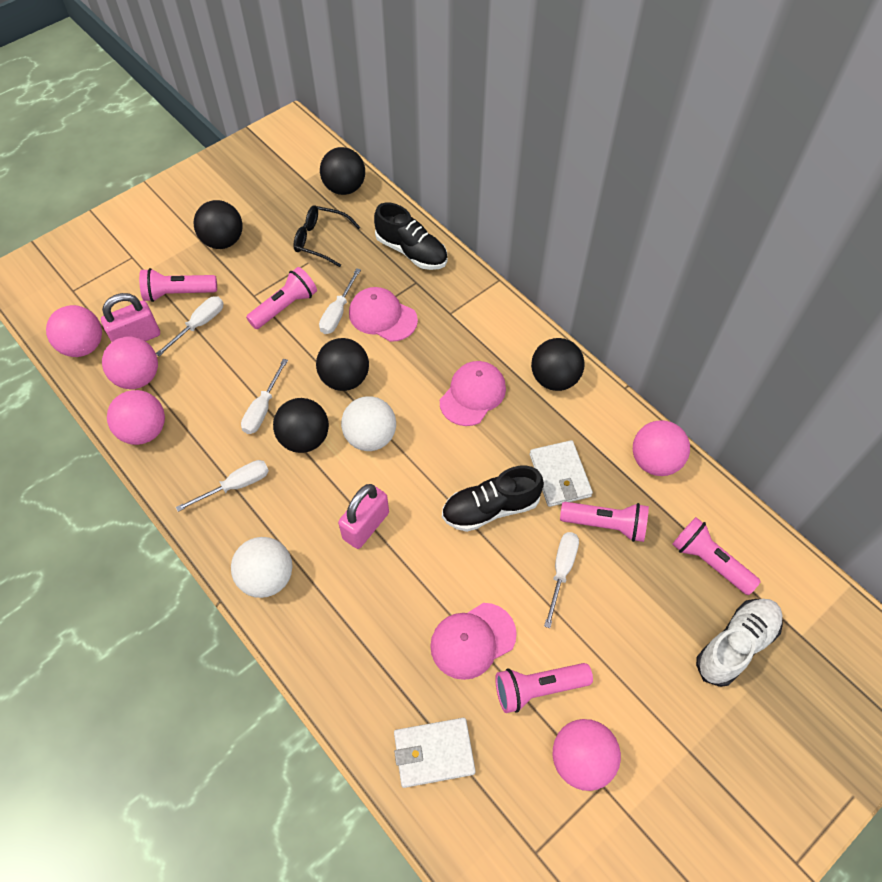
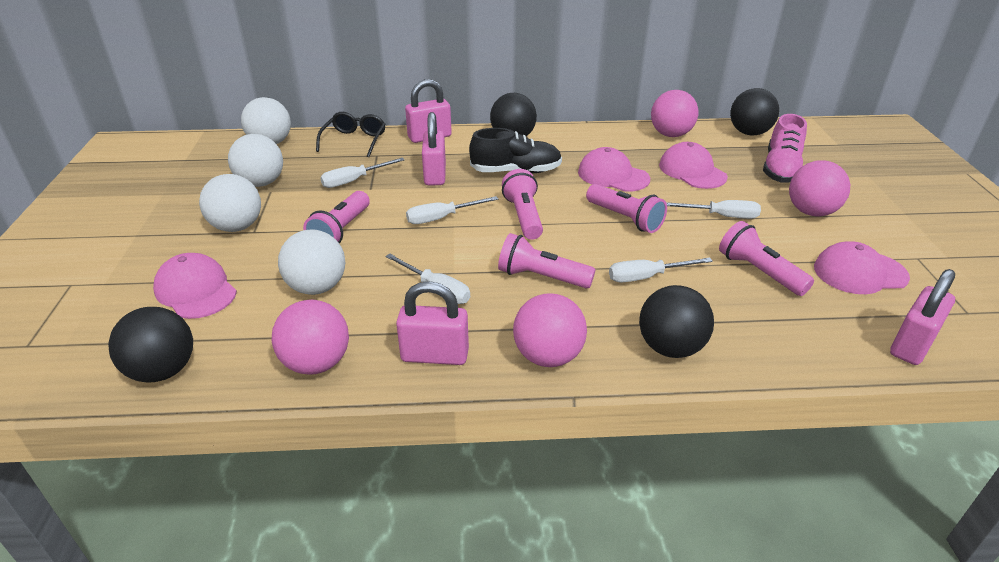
black ball: 5 -> 4
black shoe: 2 -> 1
pink ball: 5 -> 4
pink cap: 3 -> 4
pink padlock: 2 -> 4
pink shoe: 0 -> 1
white ball: 2 -> 4
white shoe: 1 -> 0
white wallet: 2 -> 0

